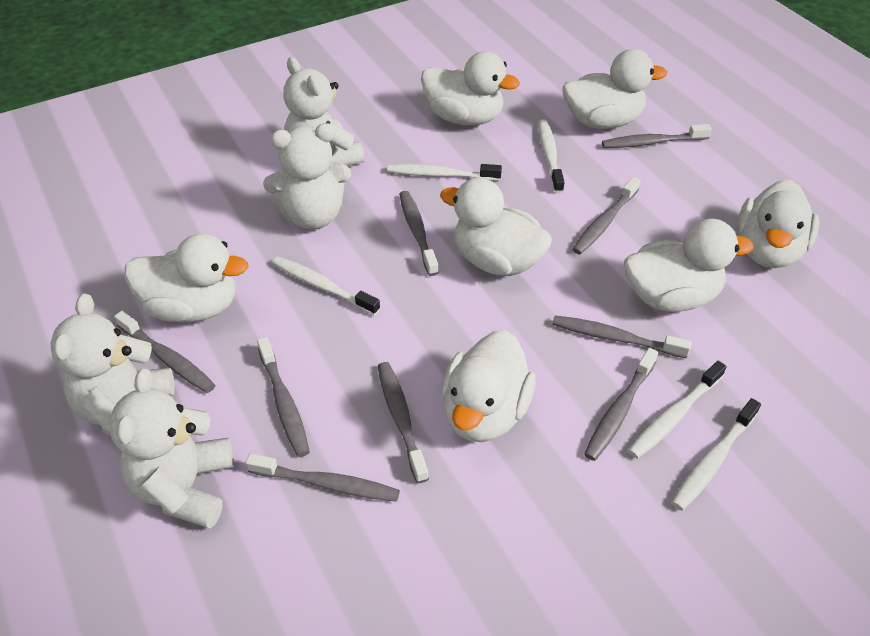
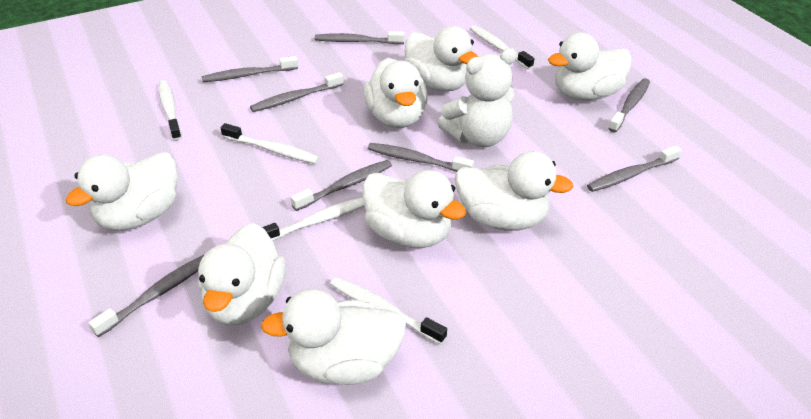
grey toothbrush: 9 -> 8
white duck: 7 -> 8
white teddy bear: 4 -> 1

